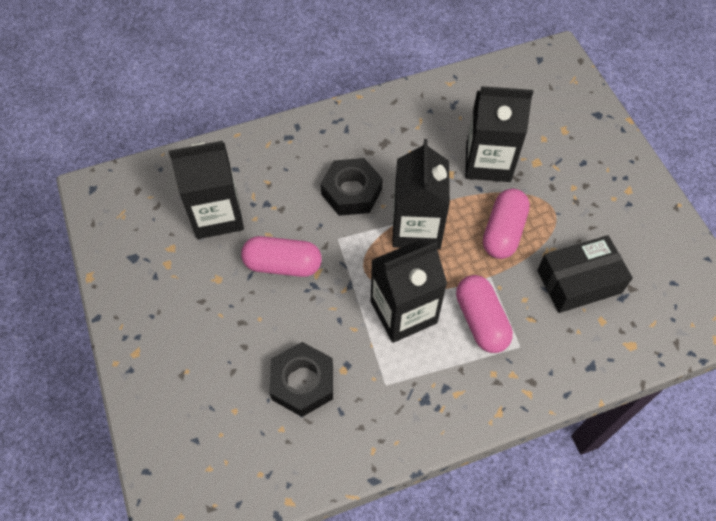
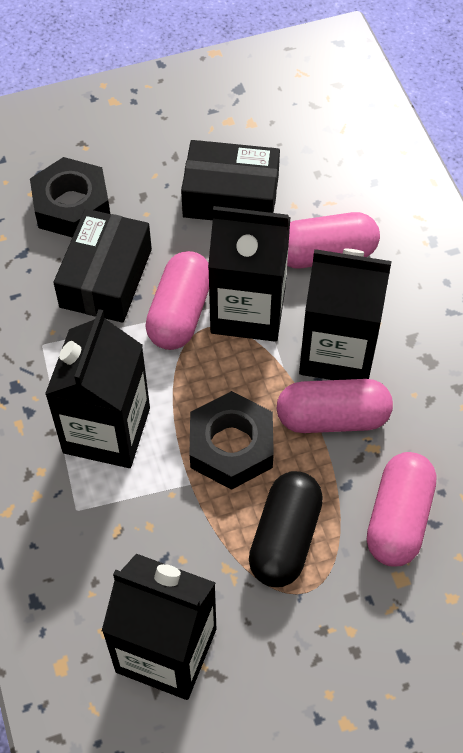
black box: 1 -> 2
black capsule: 0 -> 1
pink capsule: 3 -> 4

